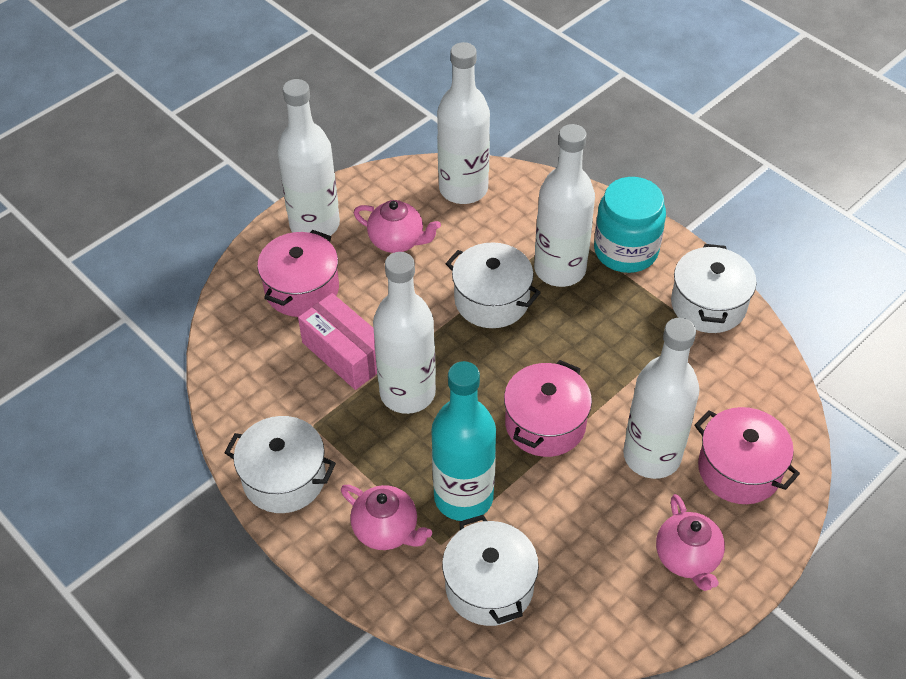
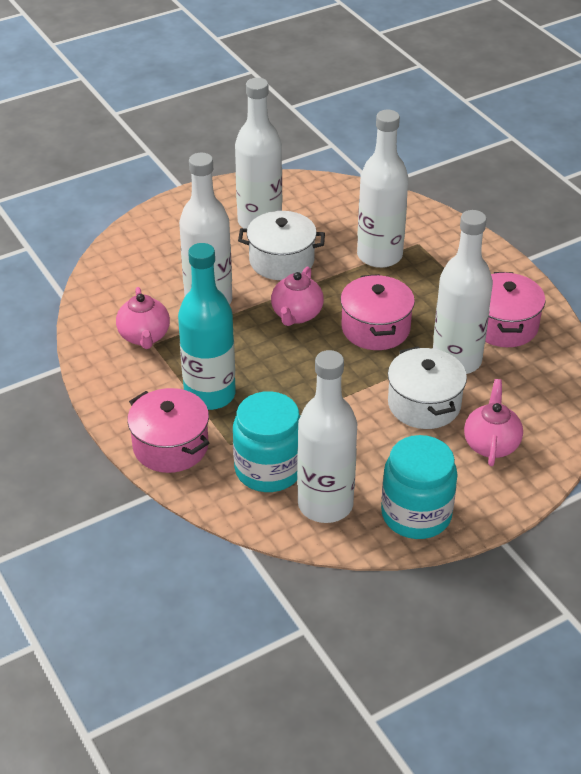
pink box: 1 -> 0
turquoise jar: 1 -> 2
white pot: 4 -> 2

